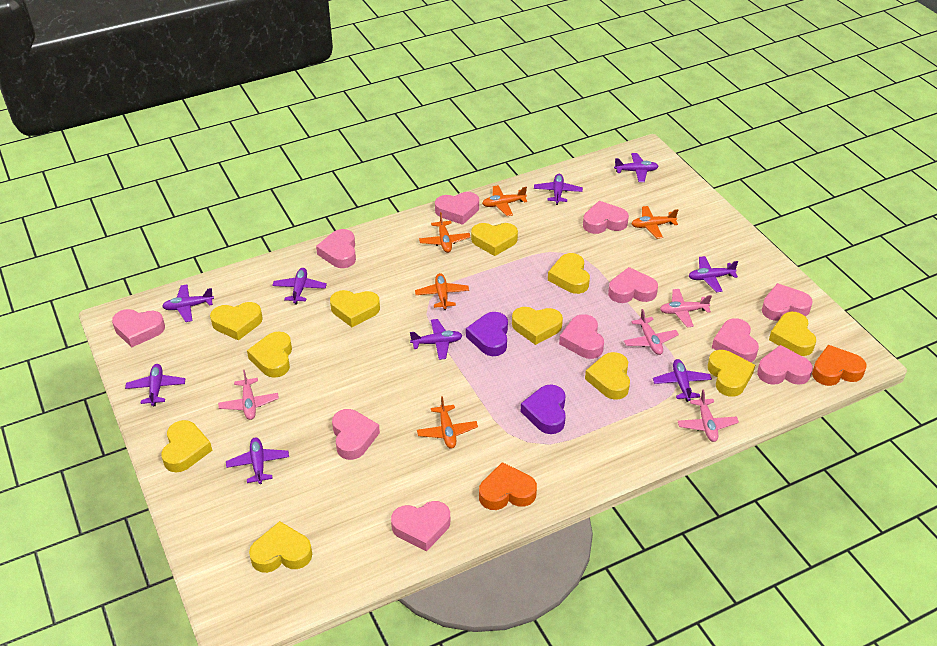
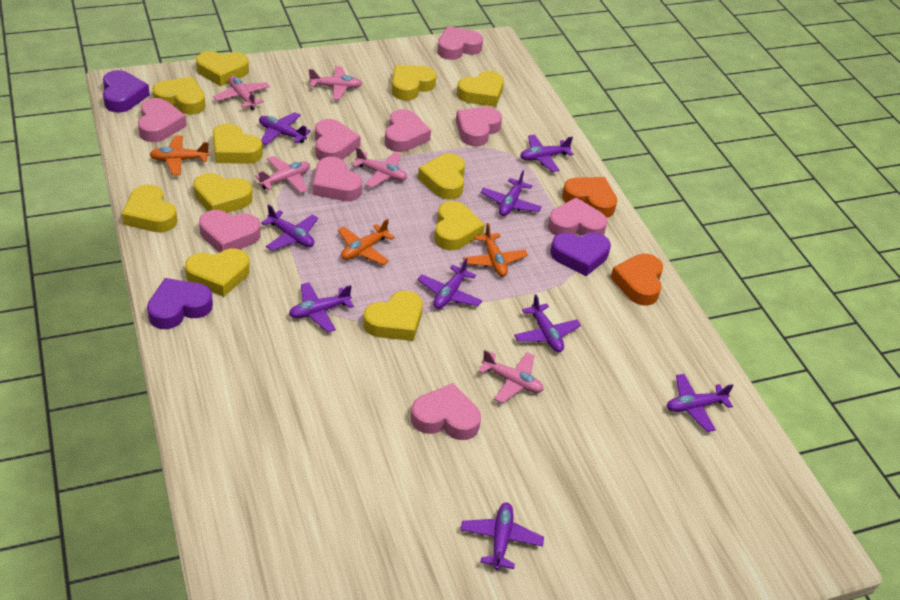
orange plane: 5 -> 3
pink heart: 11 -> 9
pink plane: 4 -> 5
purple heart: 2 -> 3

